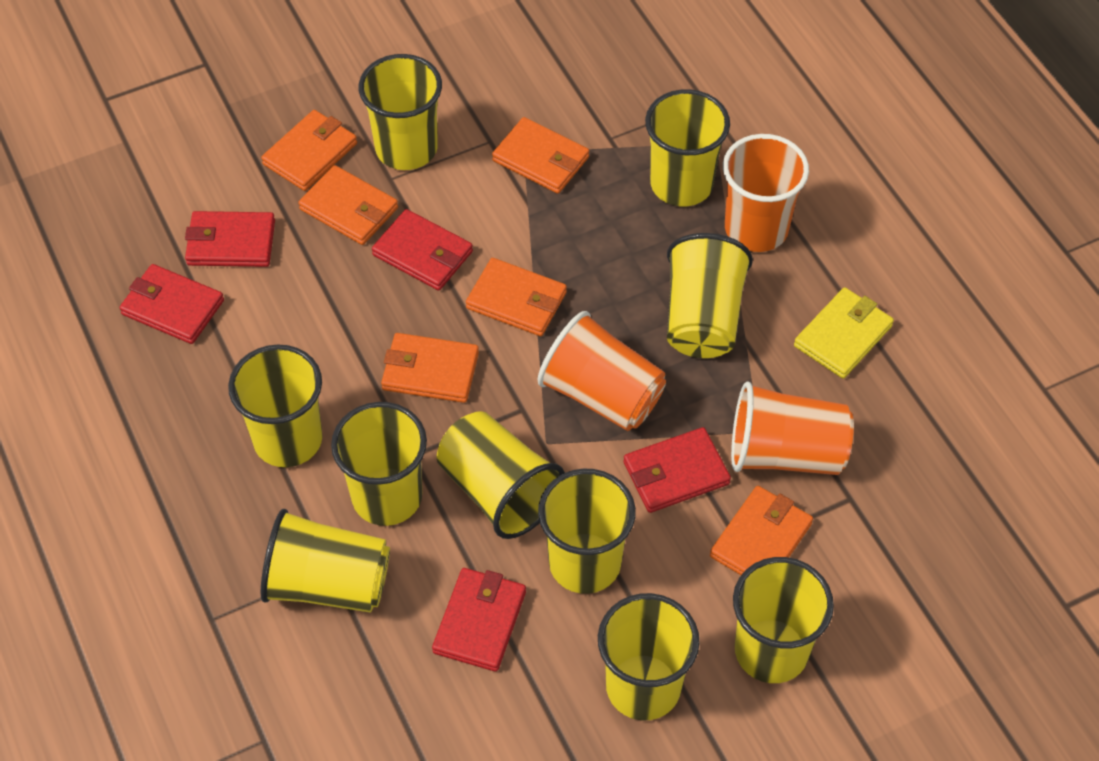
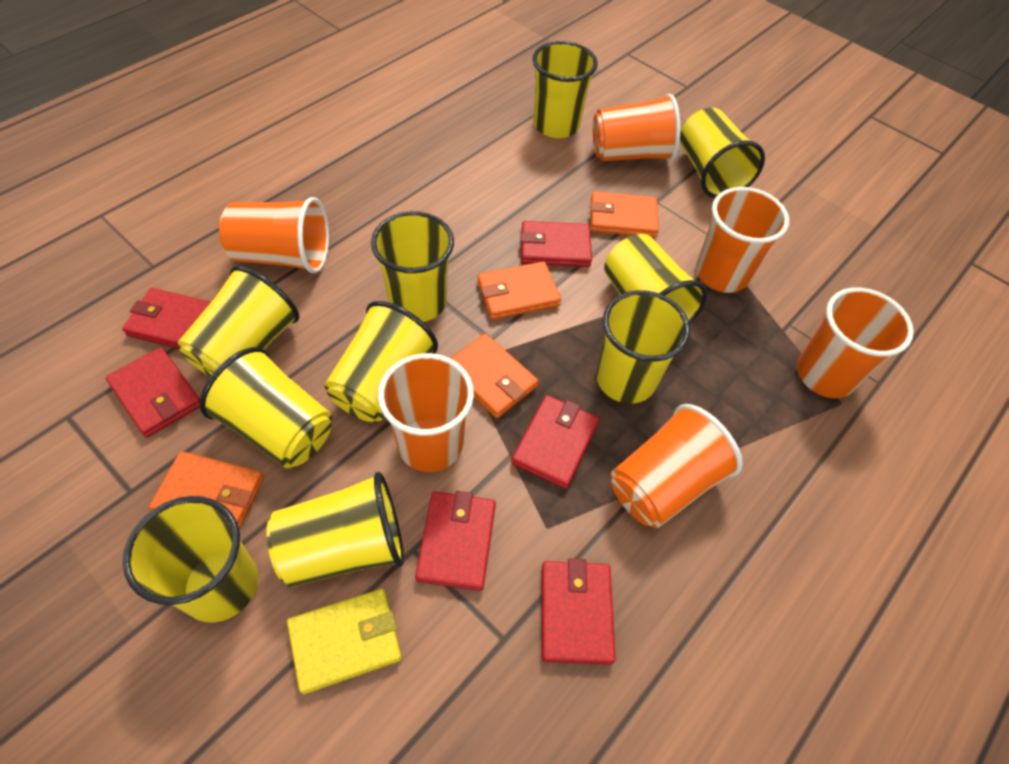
orange cup: 3 -> 6
orange wallet: 6 -> 4
red wallet: 5 -> 6

